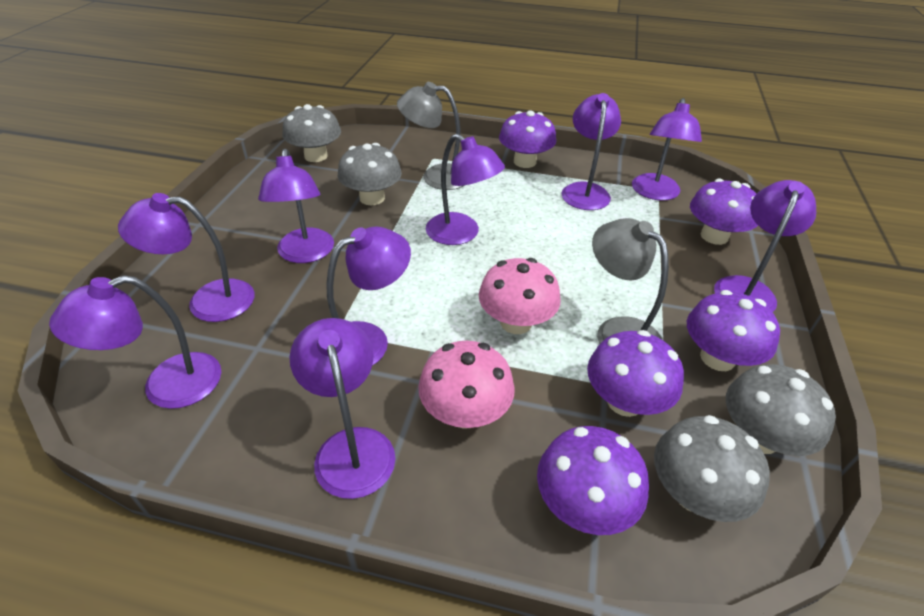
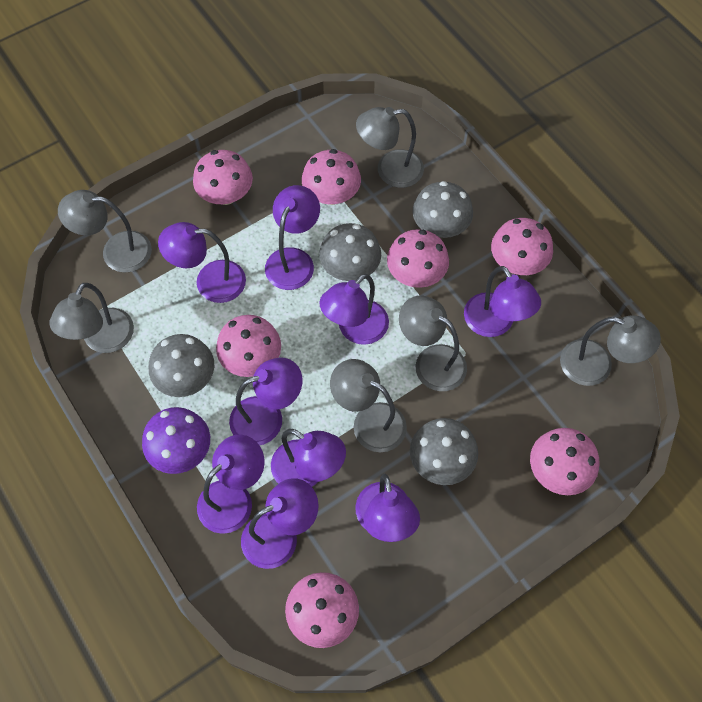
grey lamp: 2 -> 6
pink mushroom: 2 -> 7
purple mushroom: 5 -> 1

